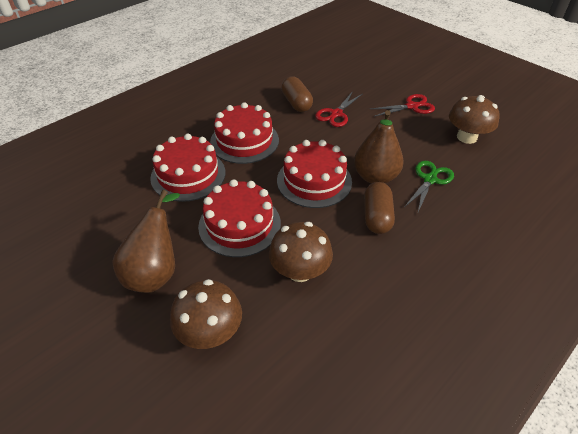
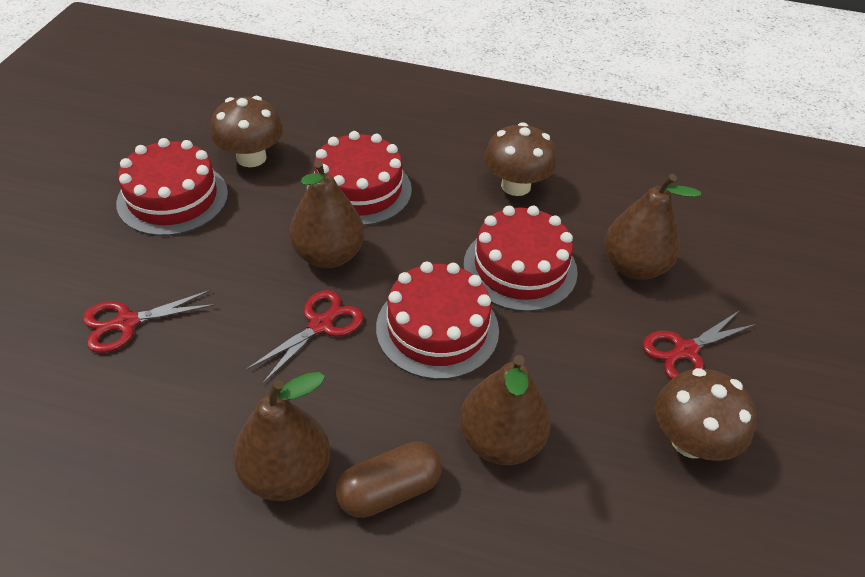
brown capsule: 2 -> 1
brown pear: 2 -> 4
green scissors: 1 -> 0
red scissors: 2 -> 3

